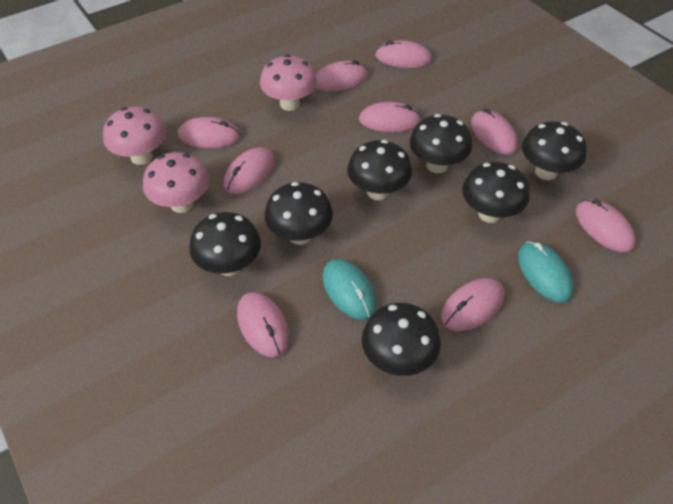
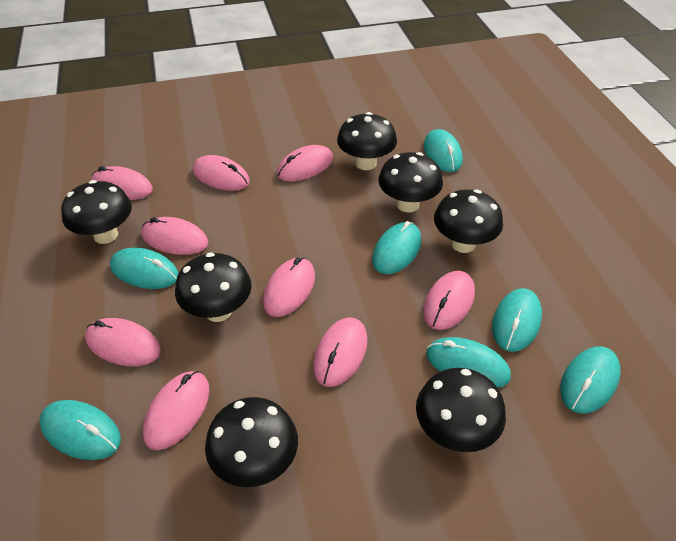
pink mushroom: 3 -> 0
turquoise mouse: 2 -> 7

